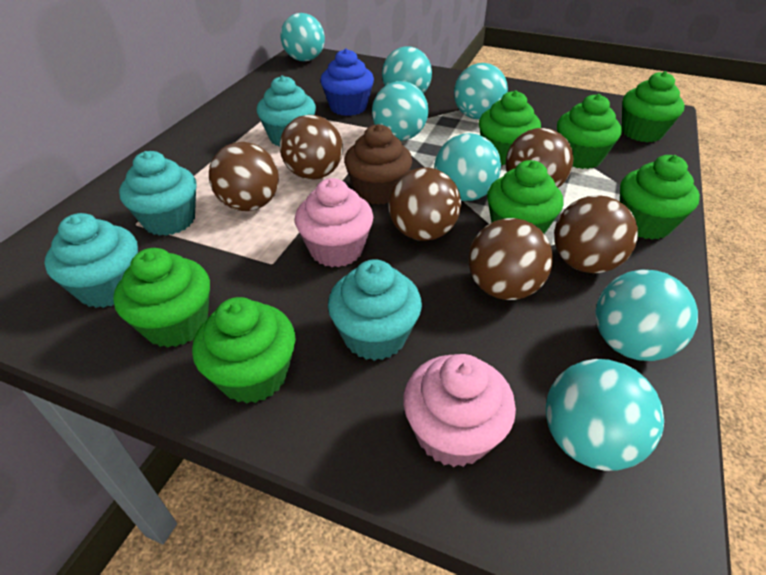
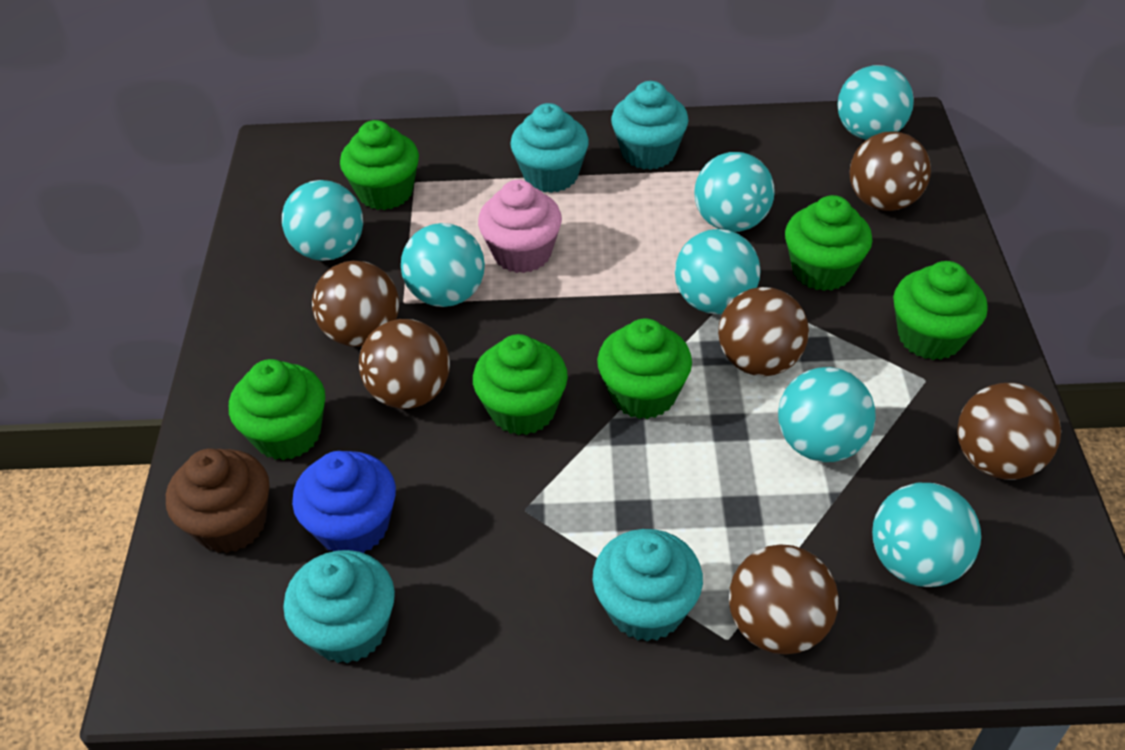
green cupcake: 7 -> 6
pink cupcake: 2 -> 1

